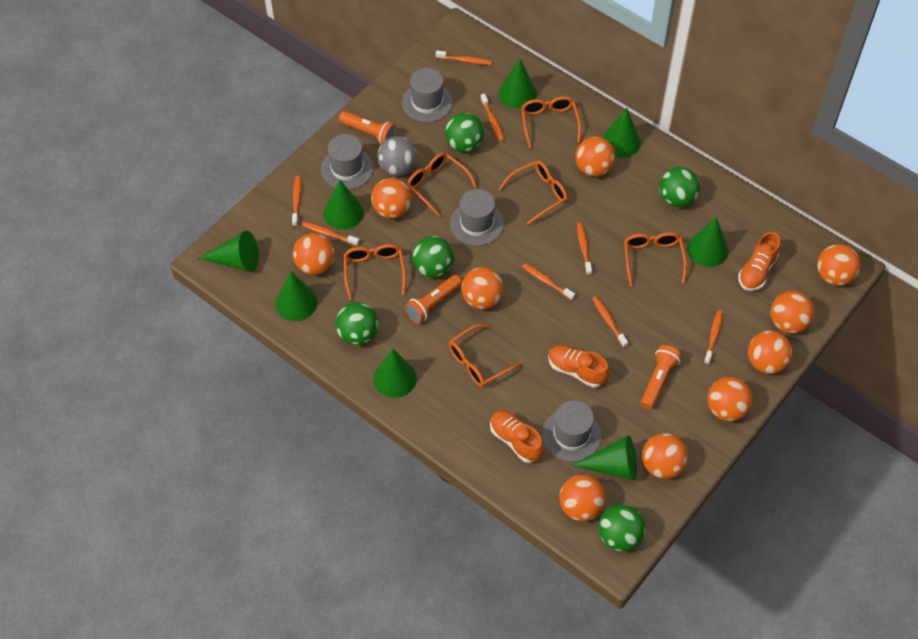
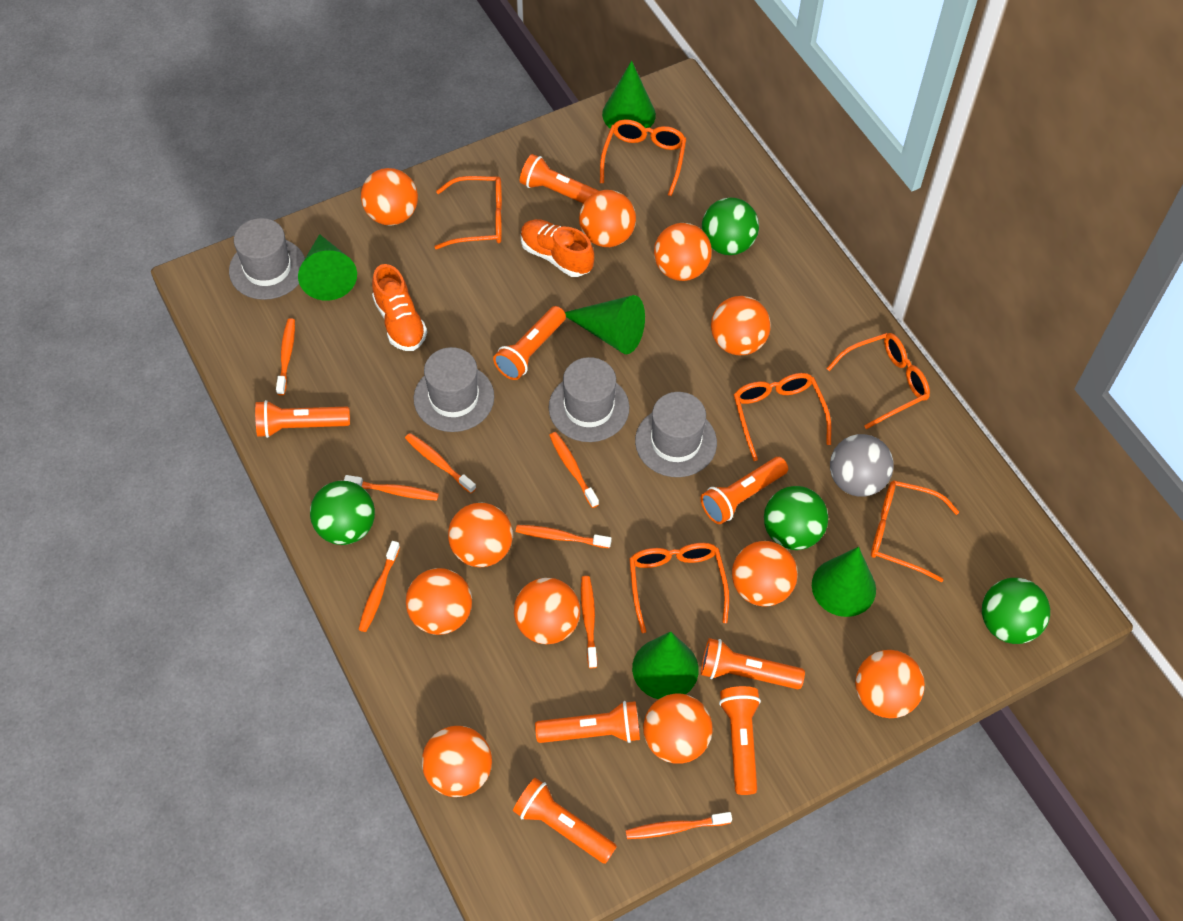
green ball: 5 -> 4
green cone: 8 -> 5
orange ball: 10 -> 11
orange flashlight: 3 -> 8
orange shoe: 3 -> 2

